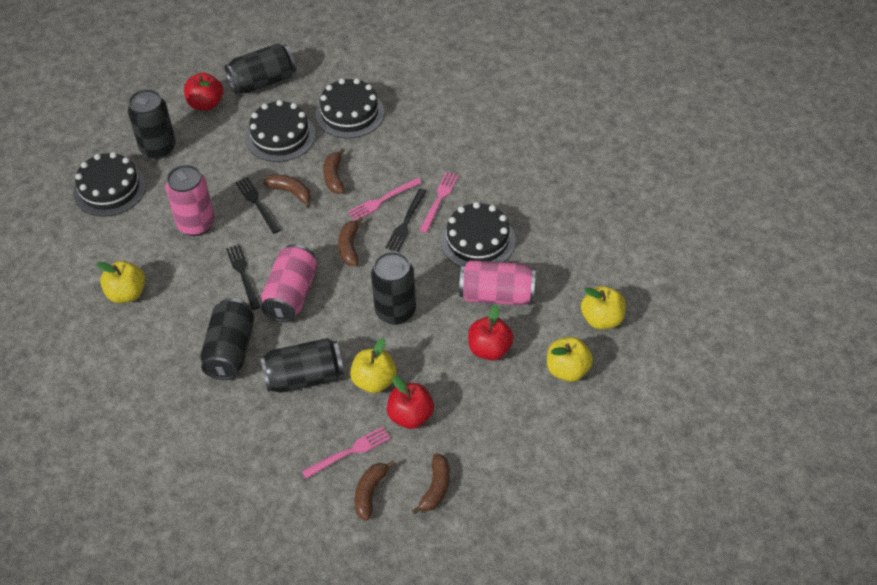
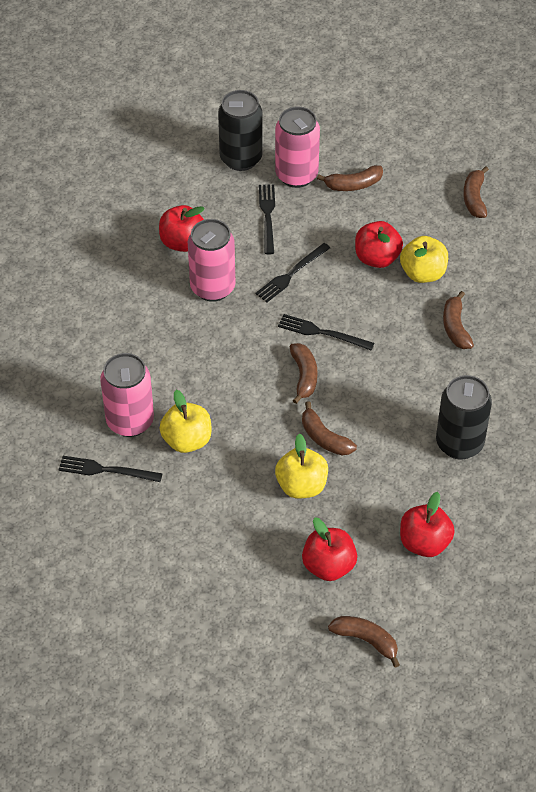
black cake: 4 -> 0
black can: 5 -> 2
black fork: 3 -> 4
brown banana: 5 -> 6
pink fork: 3 -> 0
red apple: 3 -> 4
yellow apple: 4 -> 3

